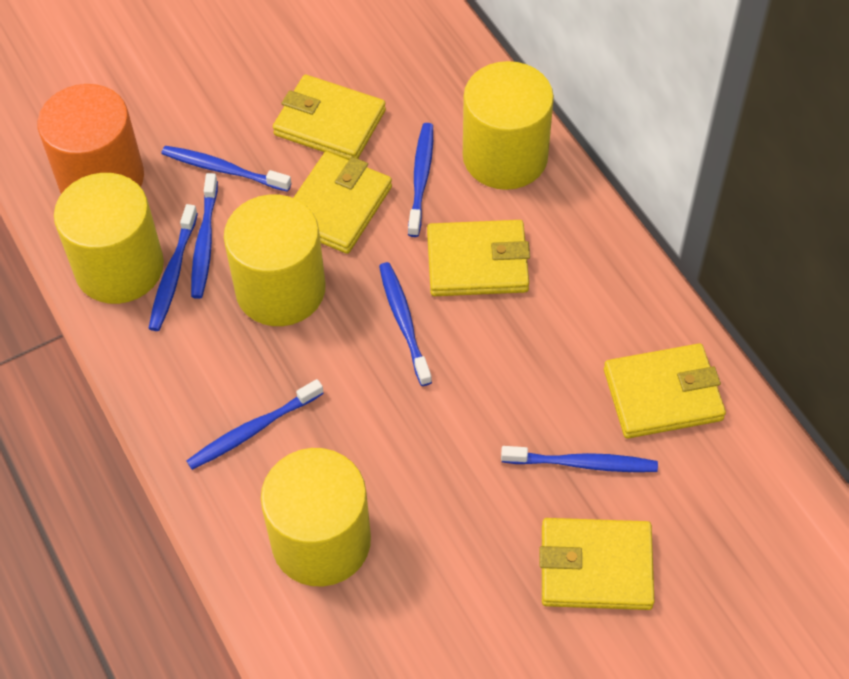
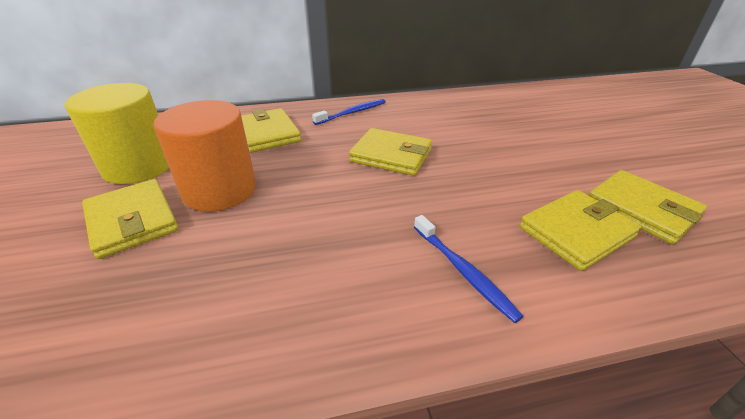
blue toothbrush: 7 -> 2
yellow cylinder: 4 -> 1

